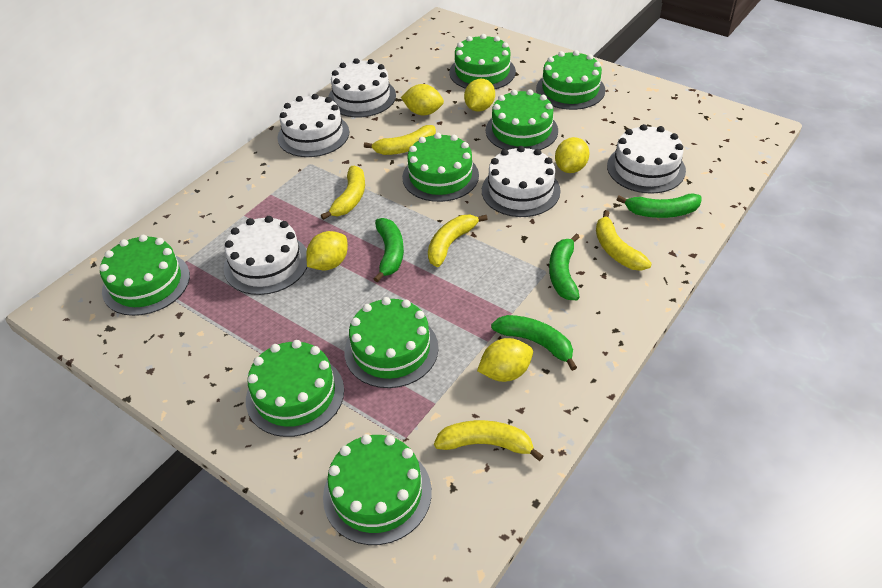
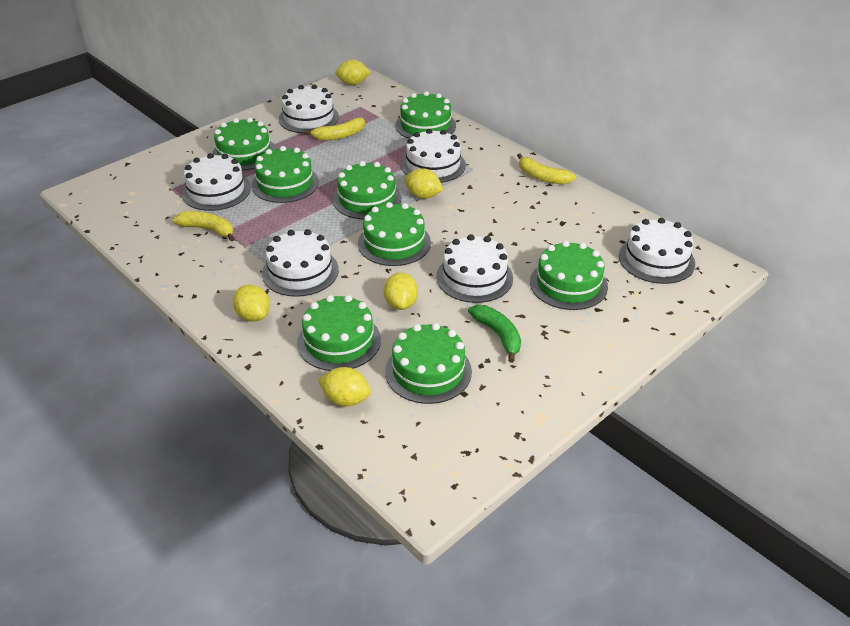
green banana: 4 -> 1
white cake: 5 -> 6
yellow banana: 5 -> 3

